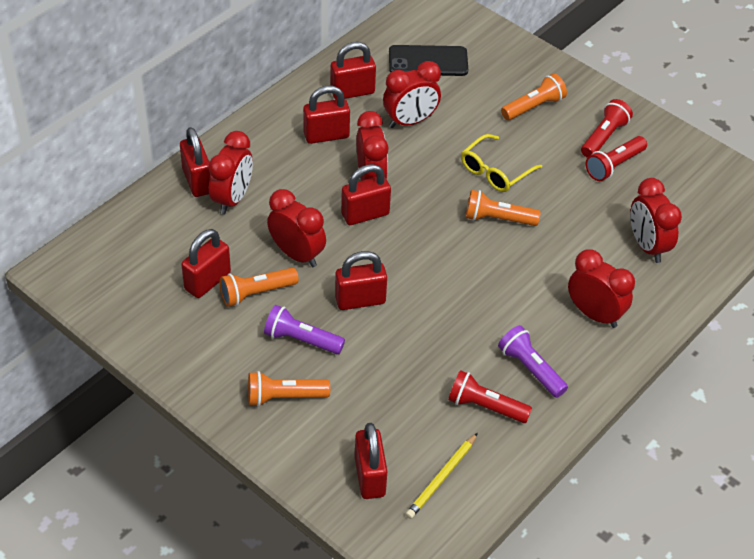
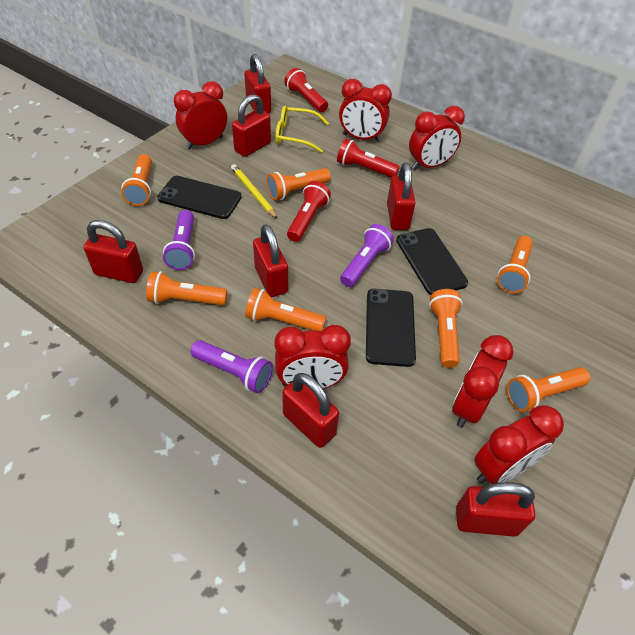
black phone: 1 -> 3
orange flashlight: 4 -> 7
purple flashlight: 2 -> 3

